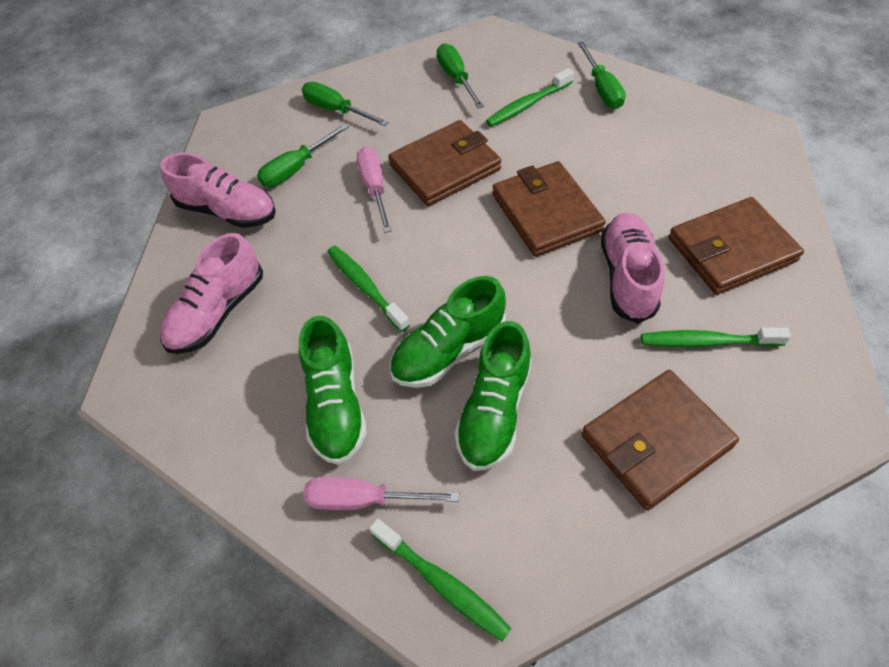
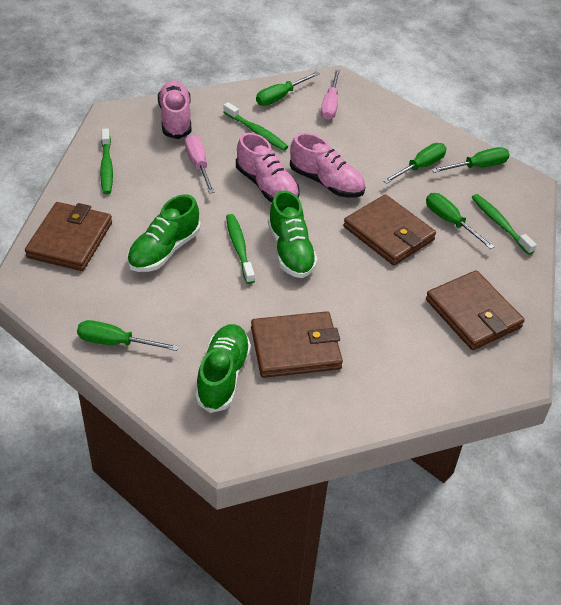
green screwdriver: 4 -> 5

